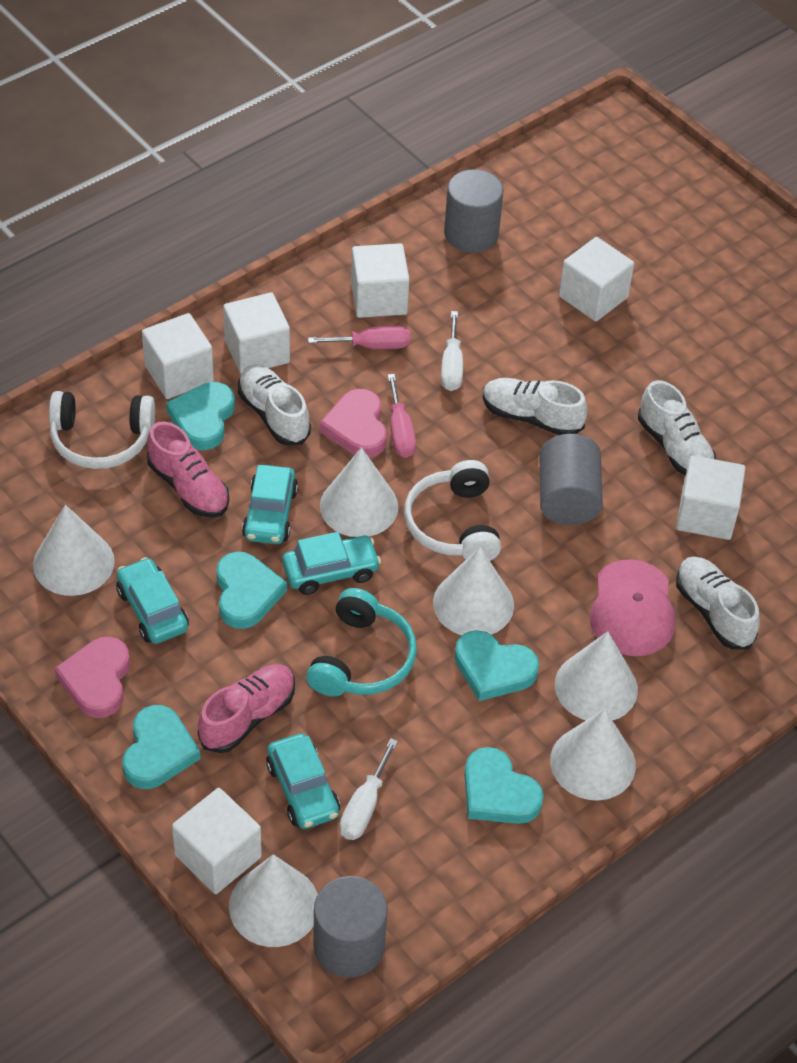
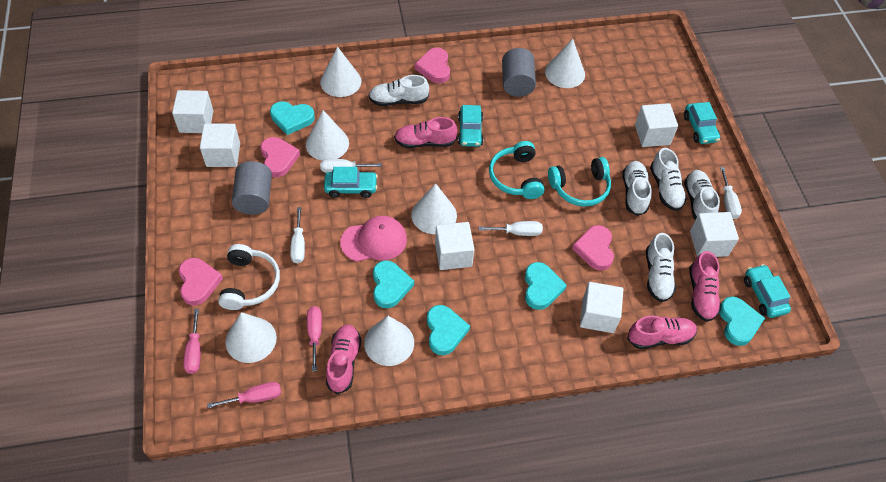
grey cylinder: 3 -> 2
pink heart: 2 -> 4
pink screwdriver: 2 -> 3
pink shoe: 2 -> 4
turquoise headphones: 1 -> 2
white headphones: 2 -> 1
white screwdriver: 2 -> 4
white shoe: 4 -> 5

